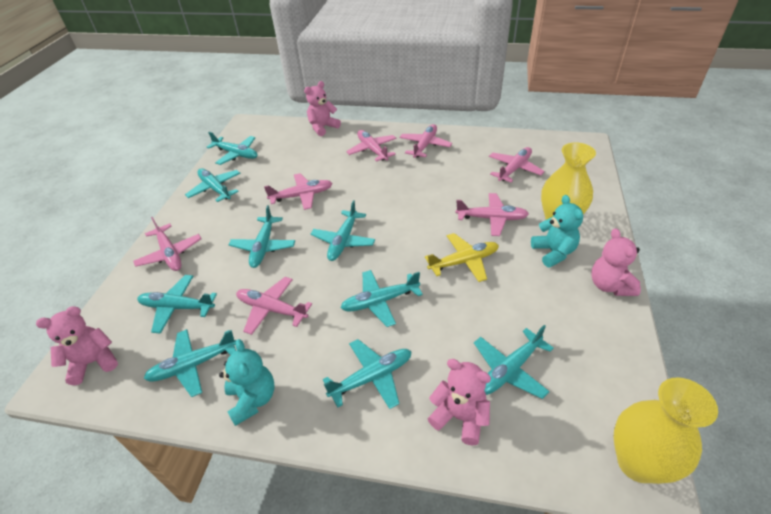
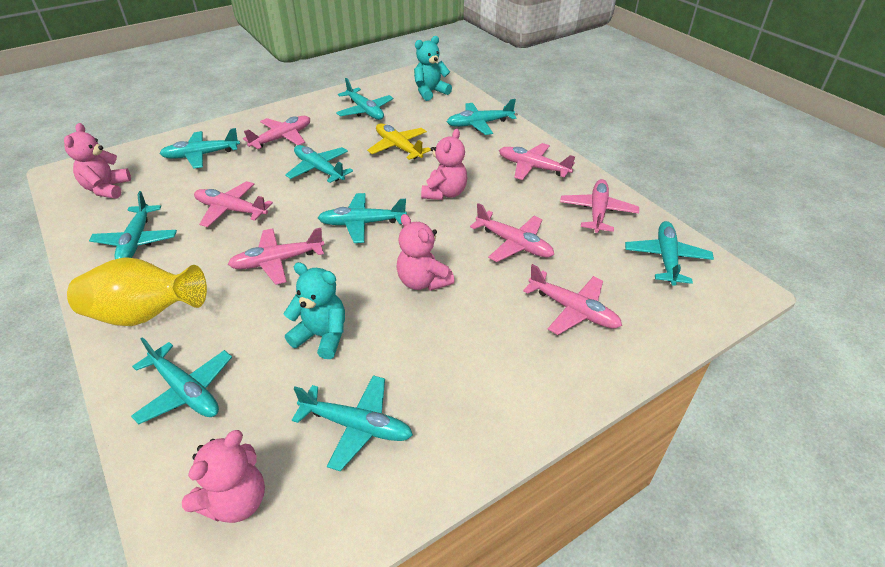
yellow vase: 2 -> 1

